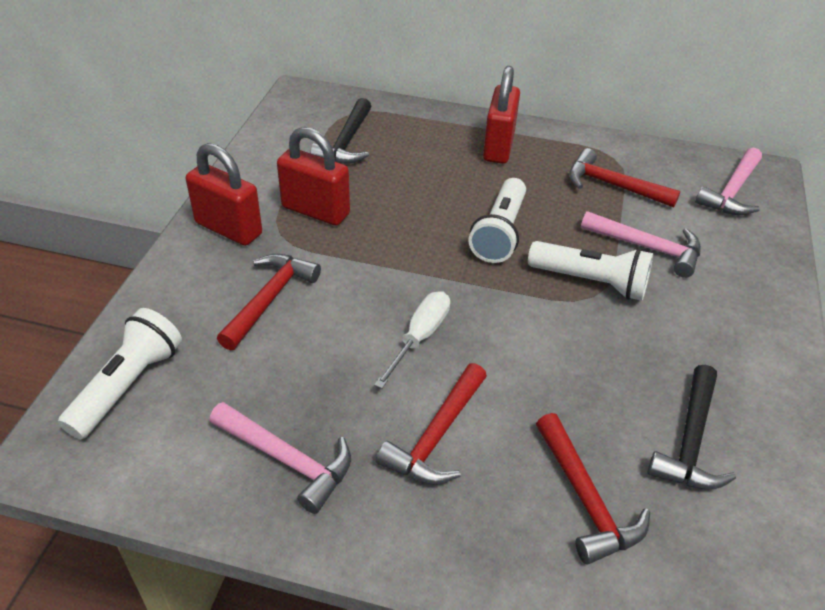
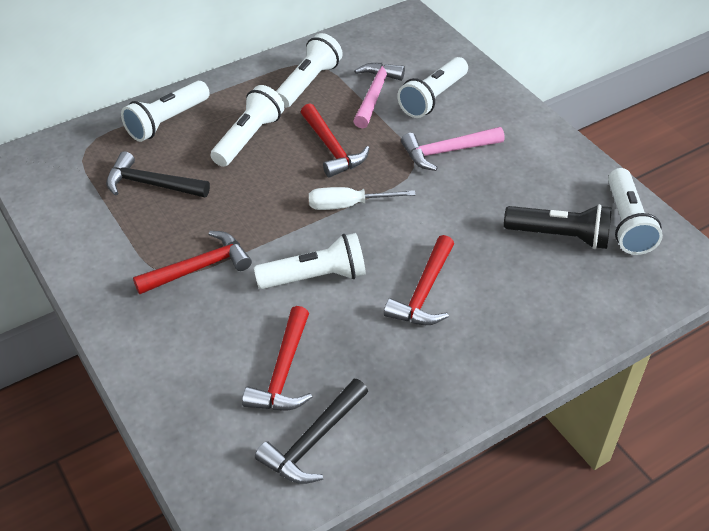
black flashlight: 0 -> 1
pink hammer: 3 -> 2
red padlock: 3 -> 0
white flashlight: 3 -> 6

